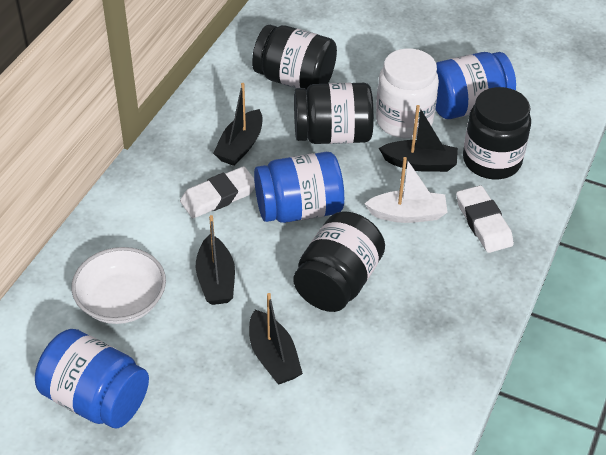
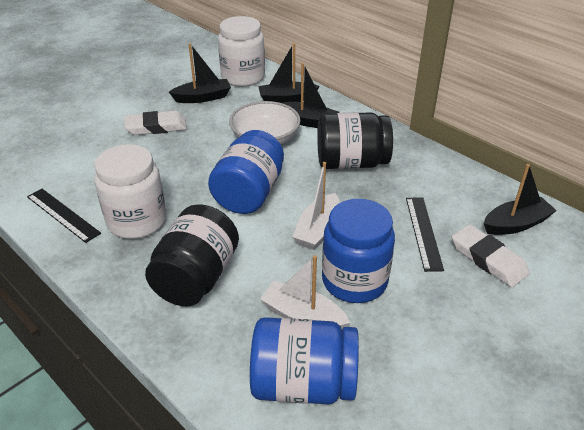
black jar: 4 -> 2
black ruler: 0 -> 2
white boat: 1 -> 2
white jar: 1 -> 2

